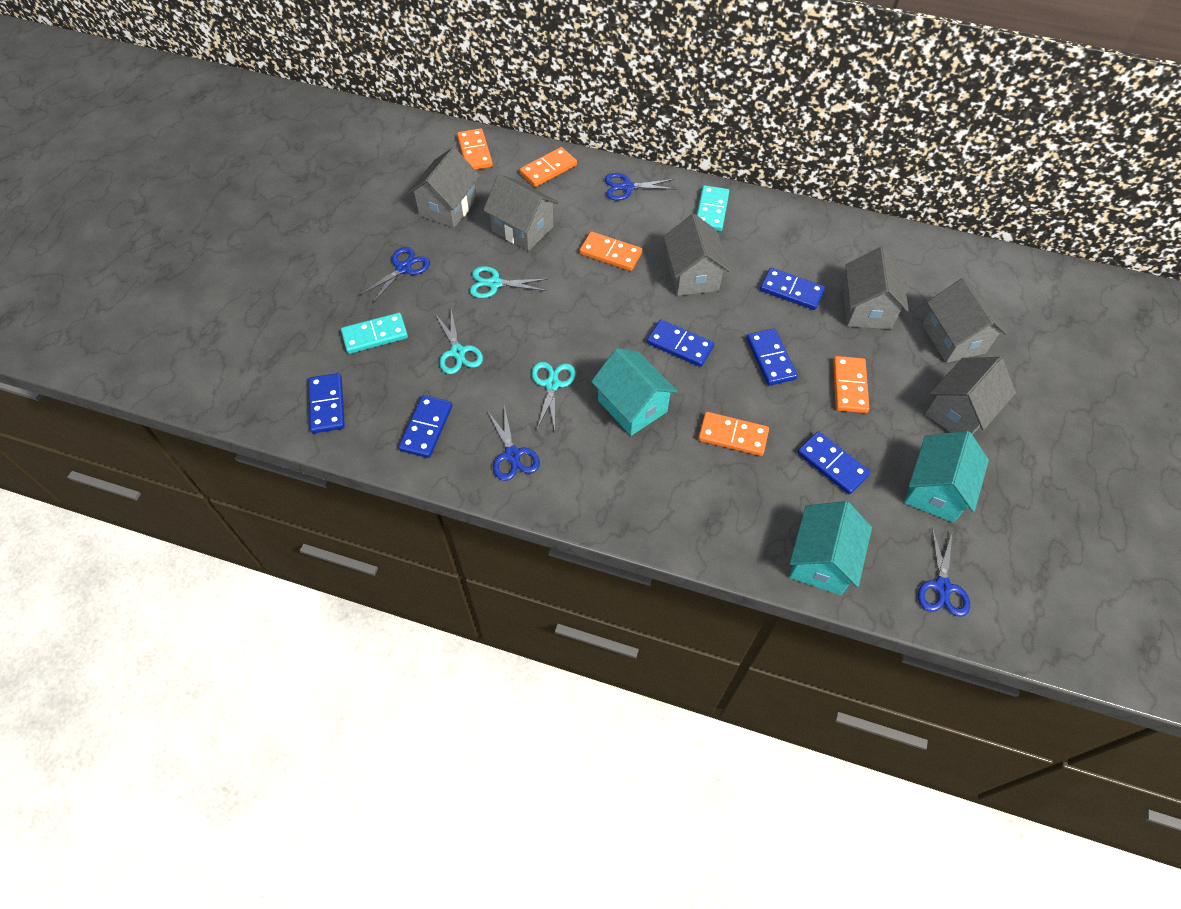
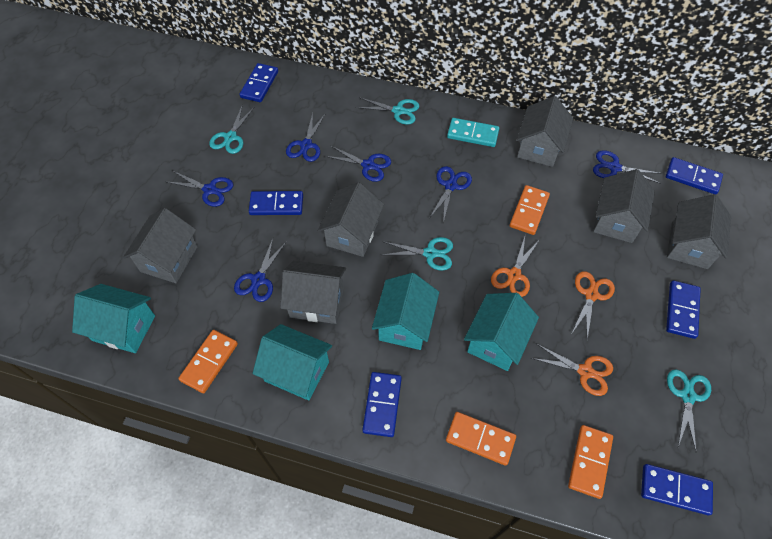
blue scissors: 4 -> 6
orange domino: 5 -> 4
orange scissors: 0 -> 3
turquoise domino: 2 -> 1
turquoise house: 3 -> 4
turquoise scissors: 3 -> 4

